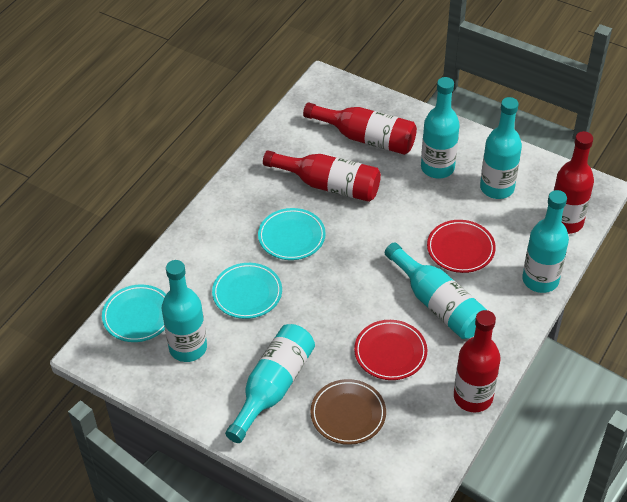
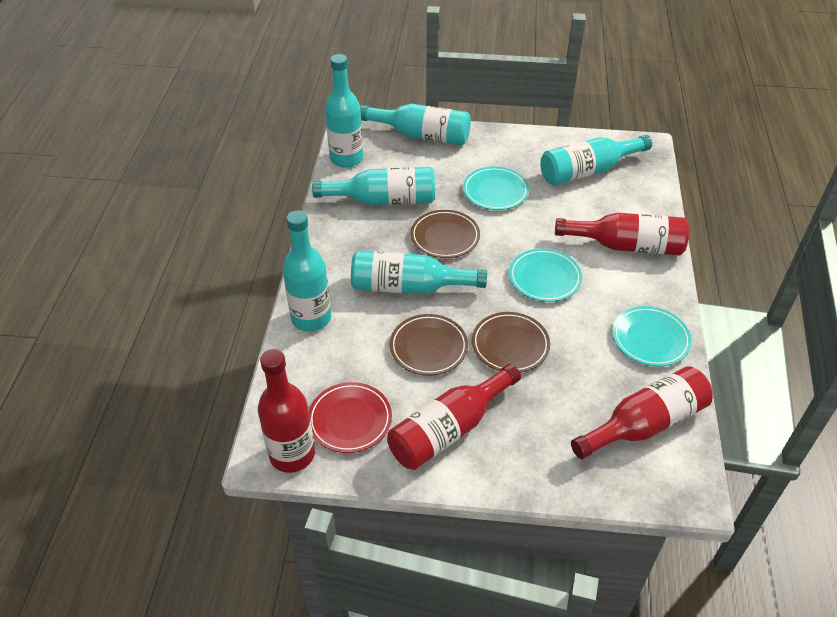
brown plate: 1 -> 3
red plate: 2 -> 1

